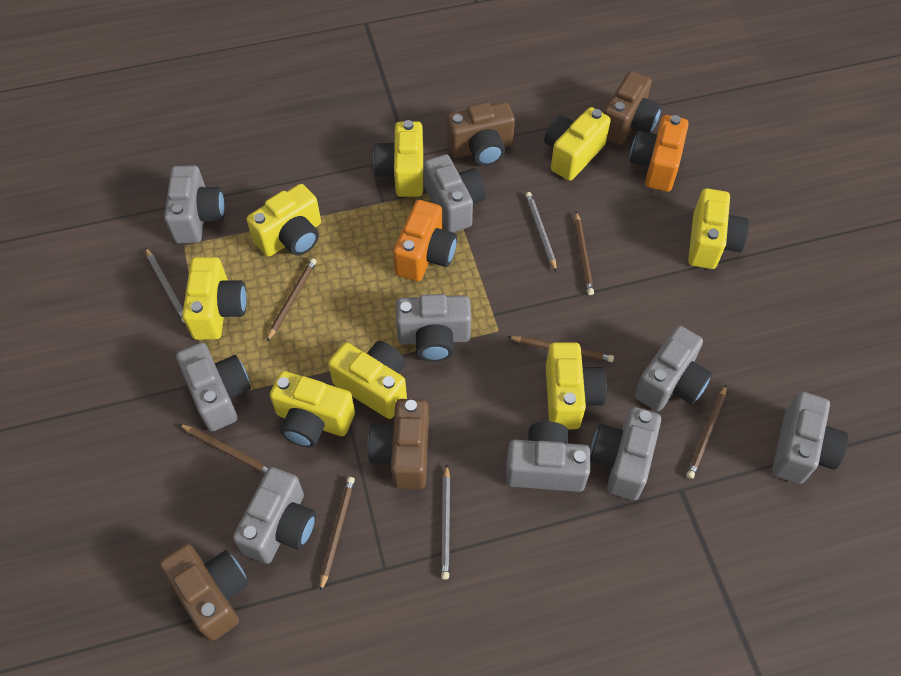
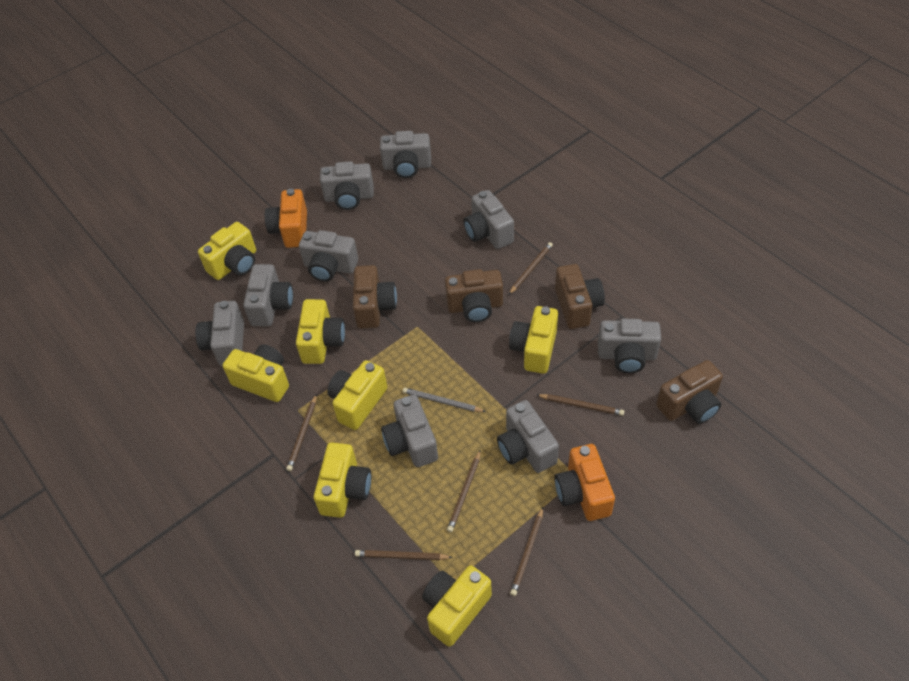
grey pencil: 3 -> 1
yellow camera: 8 -> 7

